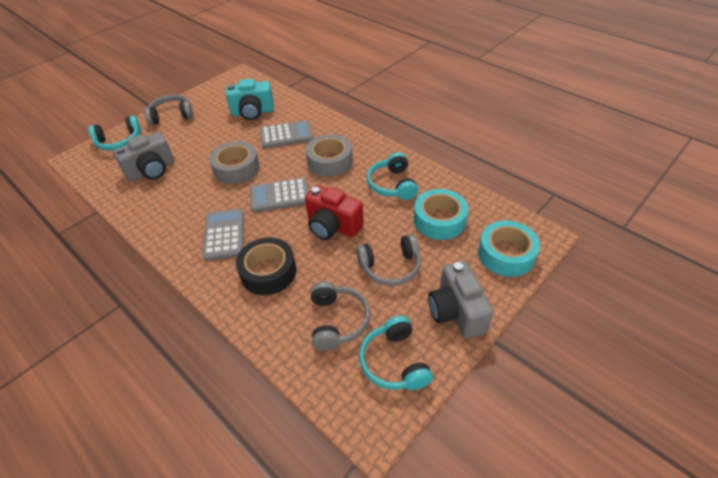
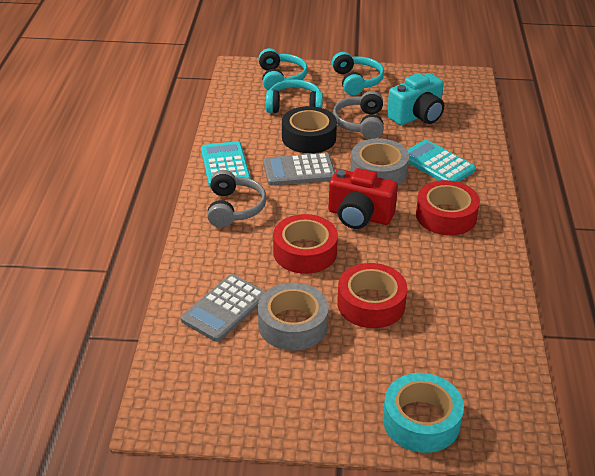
grey calculator: 3 -> 2
grey camera: 2 -> 0
grey headphones: 3 -> 2
red tape: 0 -> 3
turquoise calculator: 0 -> 2
turquoise tape: 2 -> 1

